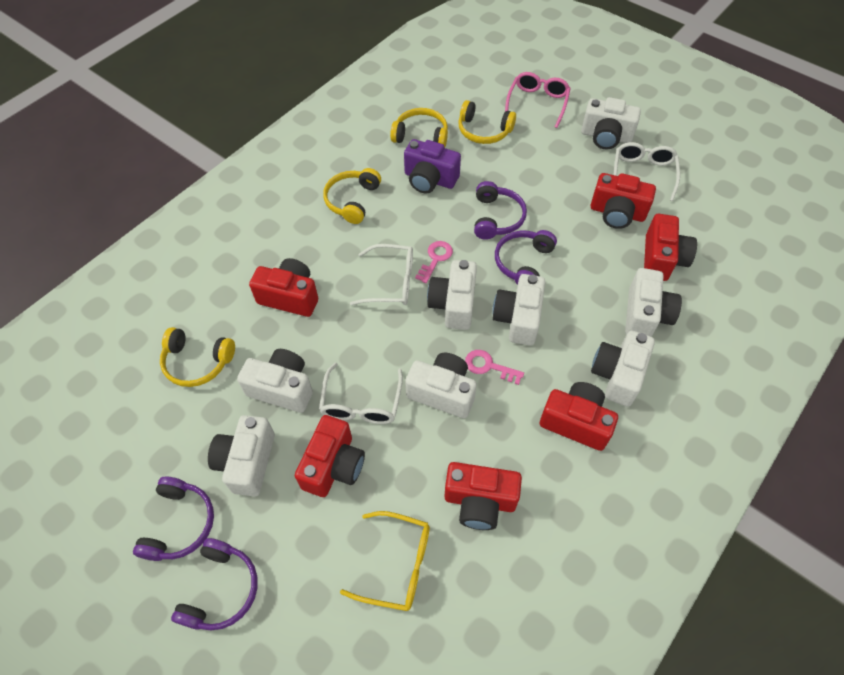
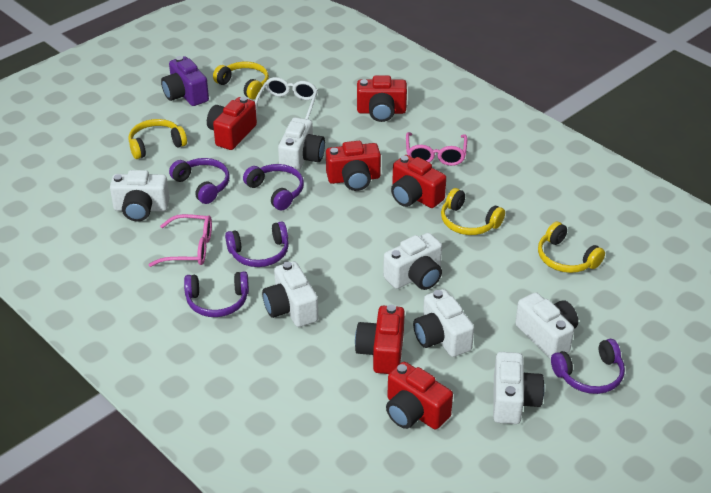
pink glasses: 1 -> 2
pink key: 2 -> 0
purple headphones: 4 -> 5
white camera: 8 -> 7
white glasses: 3 -> 1
yellow glasses: 1 -> 0

